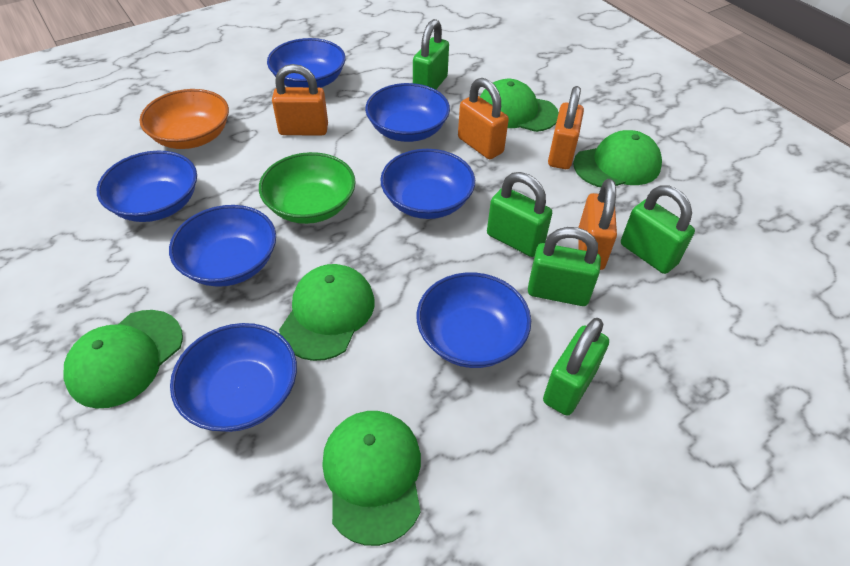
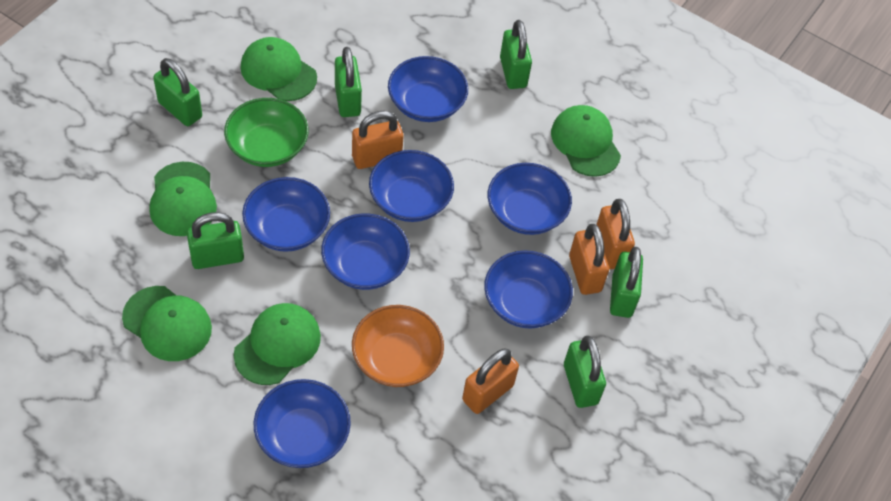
green padlock: 5 -> 6

